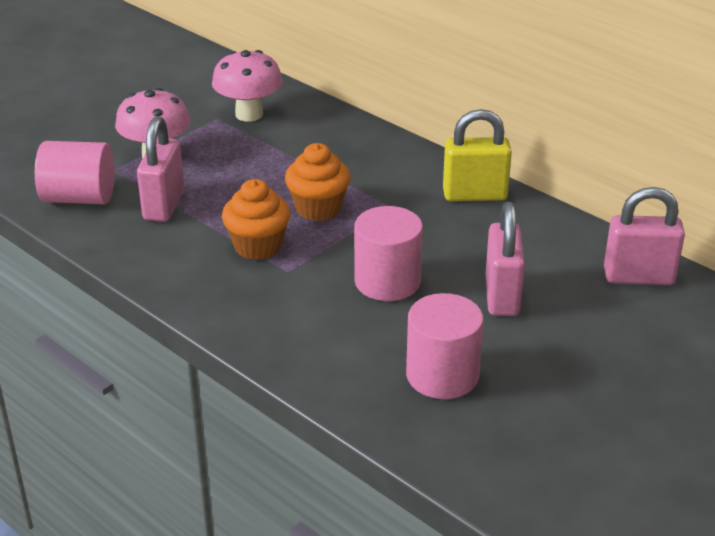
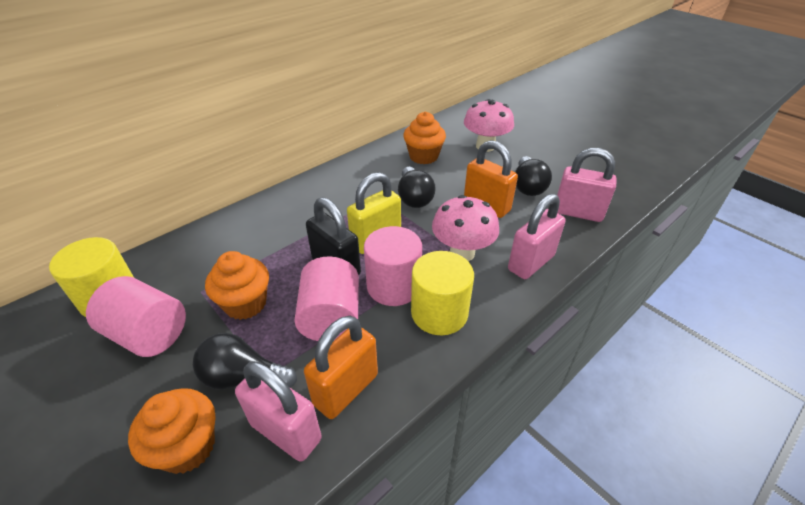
black light bulb: 0 -> 3
black padlock: 0 -> 1
orange cupcake: 2 -> 3
orange padlock: 0 -> 2
yellow cylinder: 0 -> 2

